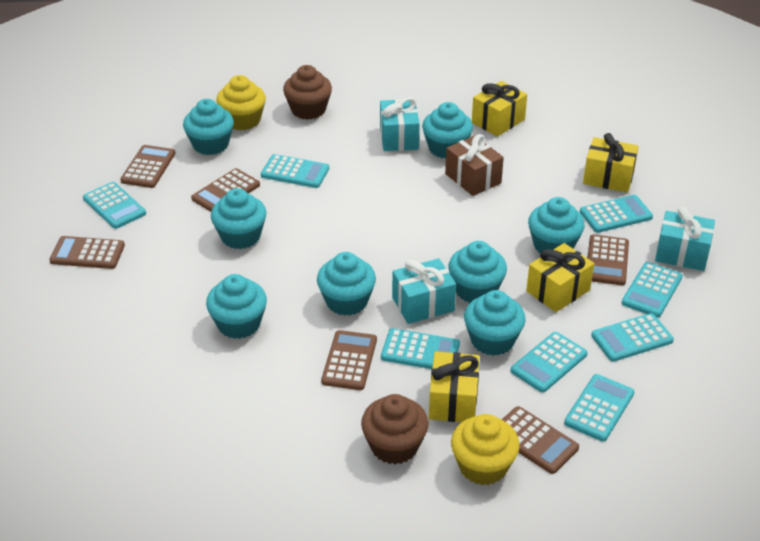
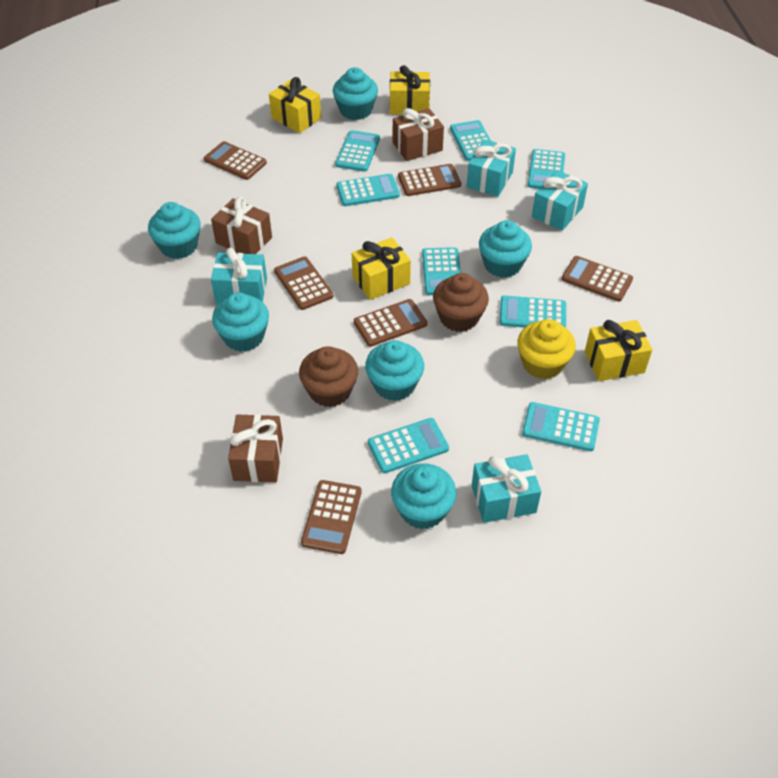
brown gift: 1 -> 3
turquoise cupcake: 8 -> 6
turquoise gift: 3 -> 4
yellow cupcake: 2 -> 1

